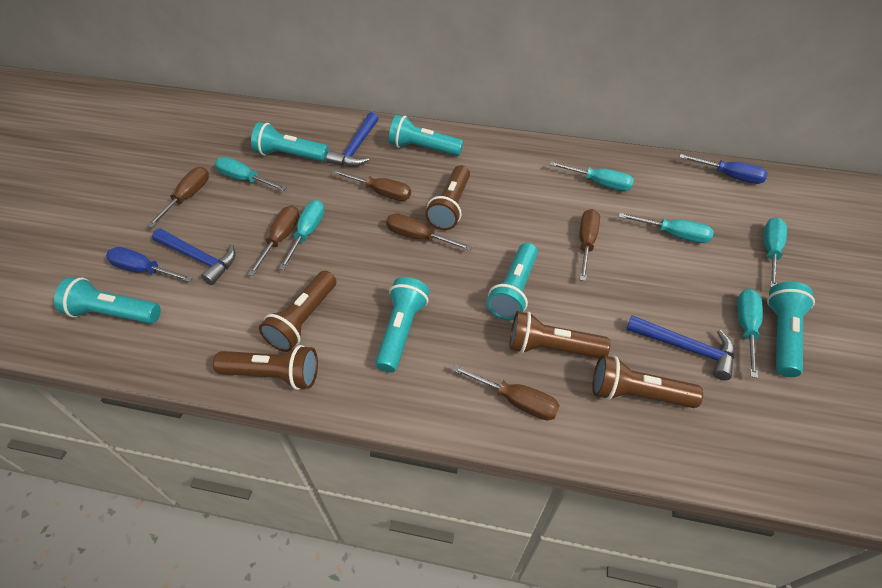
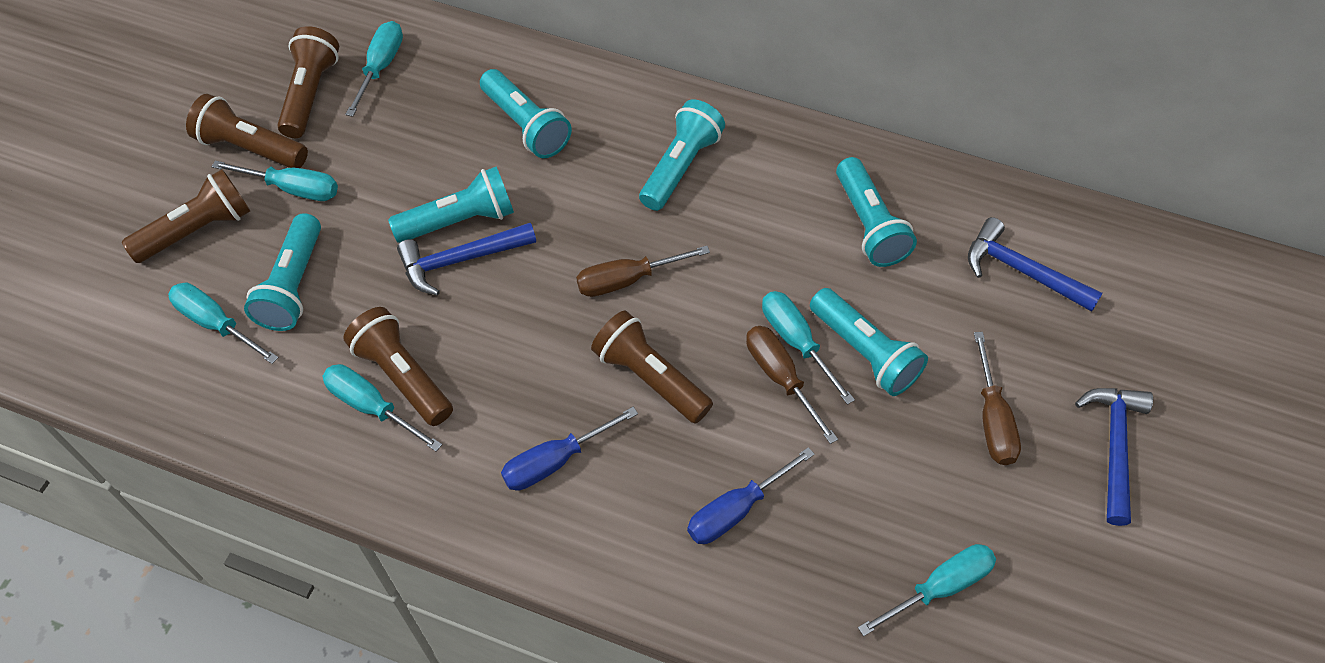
brown screwdriver: 6 -> 3

